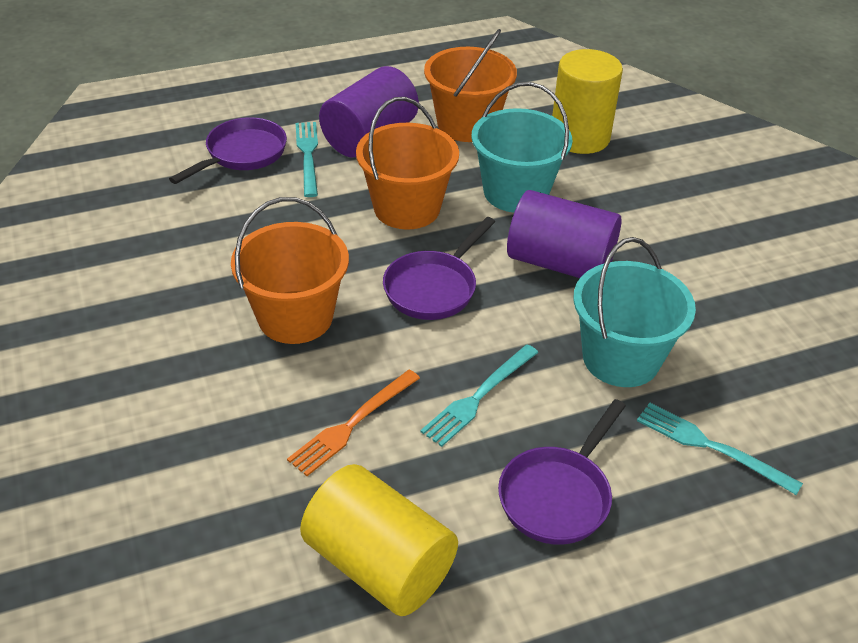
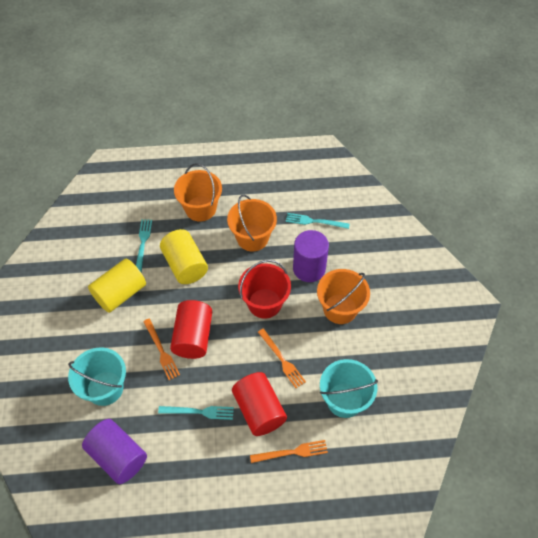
orange fork: 1 -> 3
purple pan: 3 -> 0
red bucket: 0 -> 1
red cylinder: 0 -> 2

